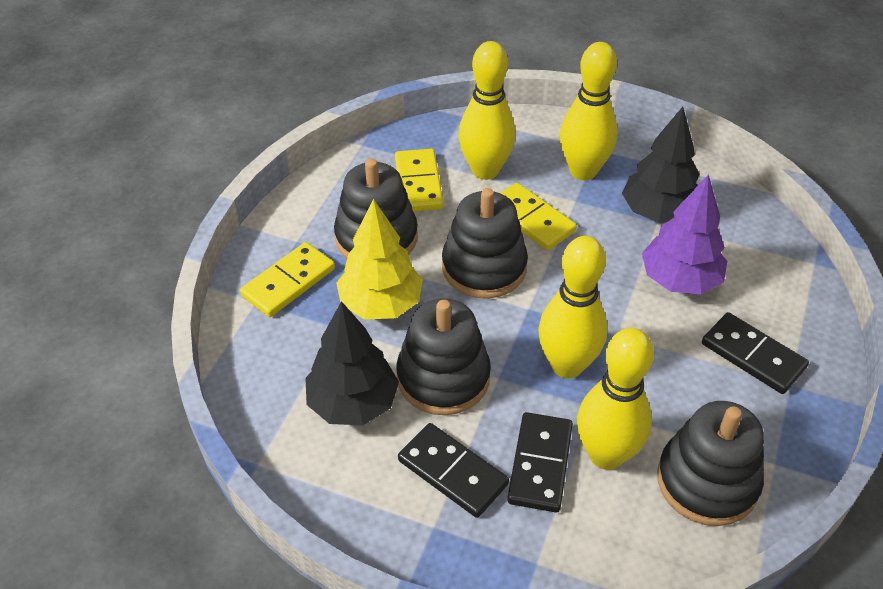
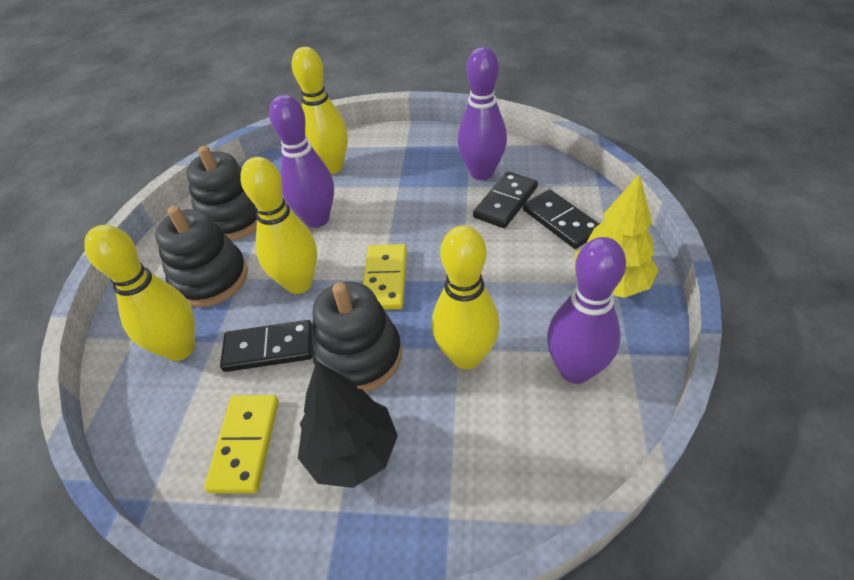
black stacking toy: 4 -> 3
black tree: 2 -> 1
purple bowling pin: 0 -> 3
purple tree: 1 -> 0
yellow domino: 3 -> 2

